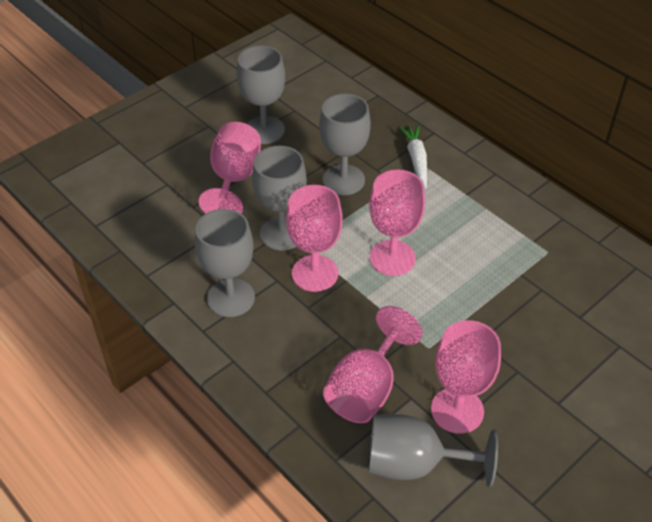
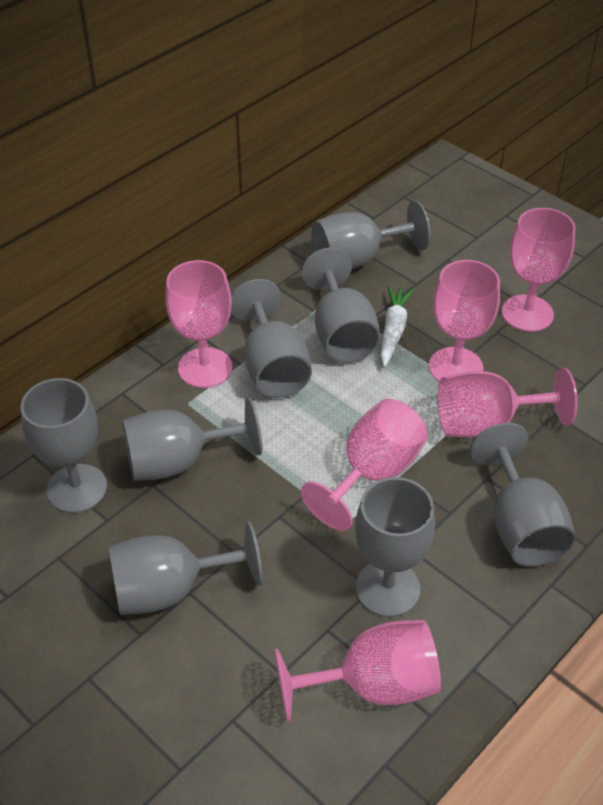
grey goblet: 5 -> 8
pink goblet: 5 -> 6

